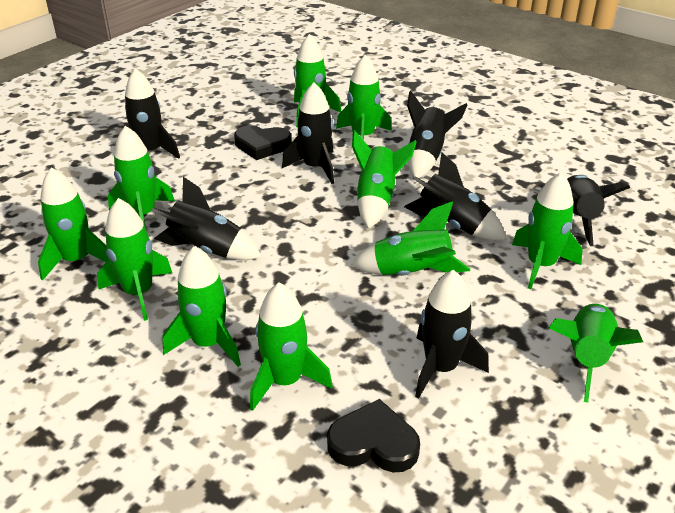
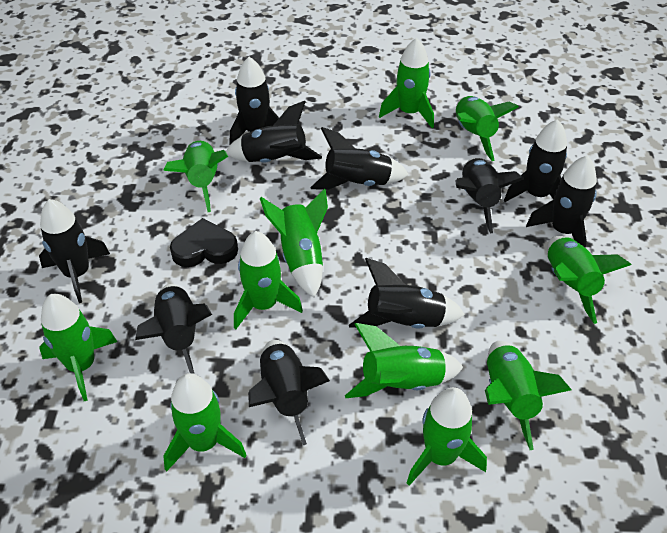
black heart: 2 -> 1
black rocket: 7 -> 10

